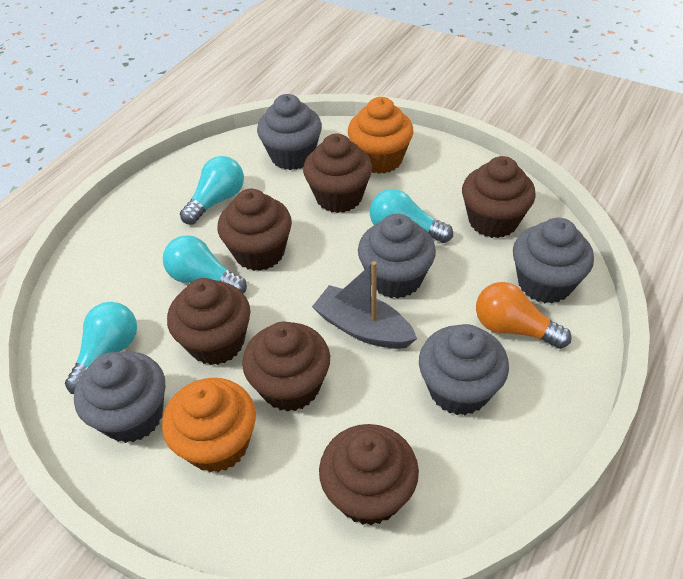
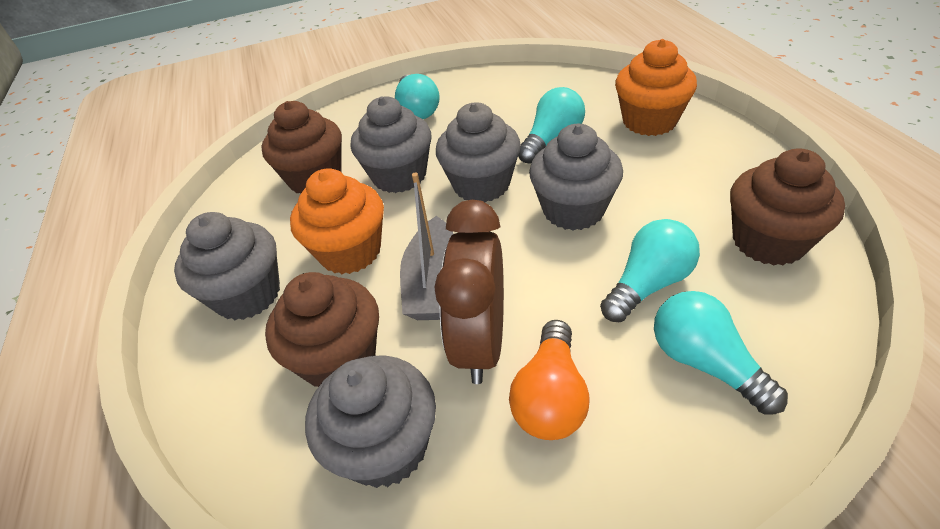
brown clock: 0 -> 1
brown cupcake: 6 -> 3

